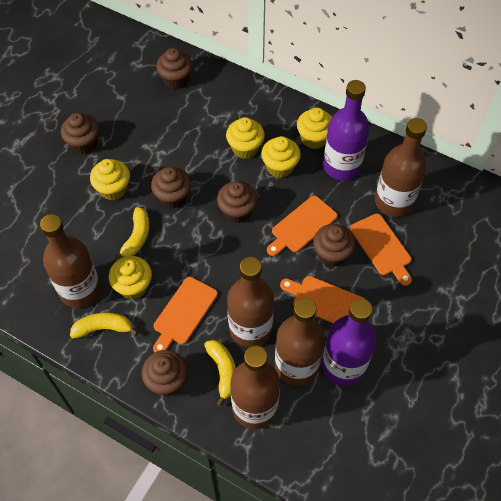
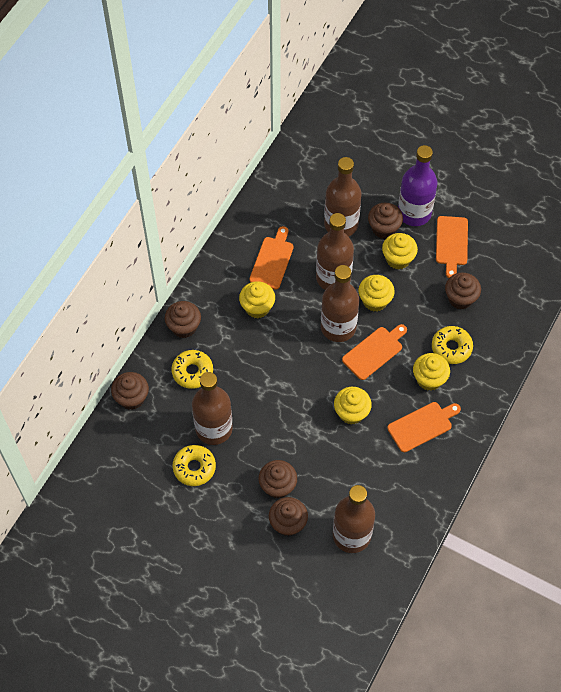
purple bottle: 2 -> 1
yellow banana: 3 -> 0
yellow donut: 0 -> 3

